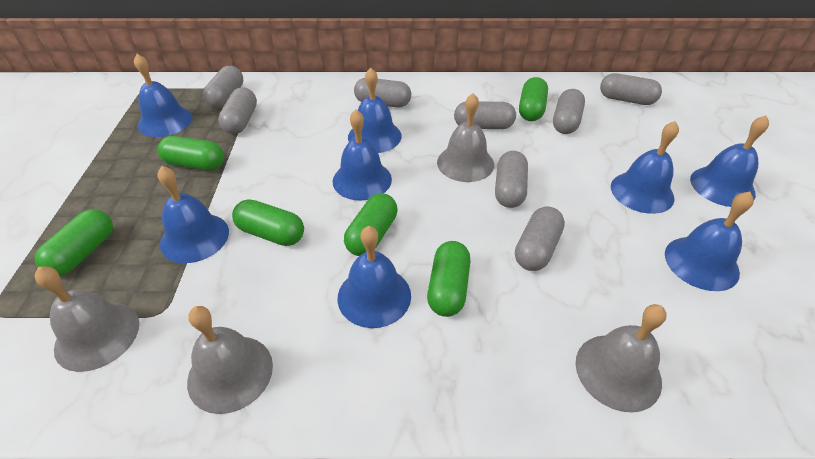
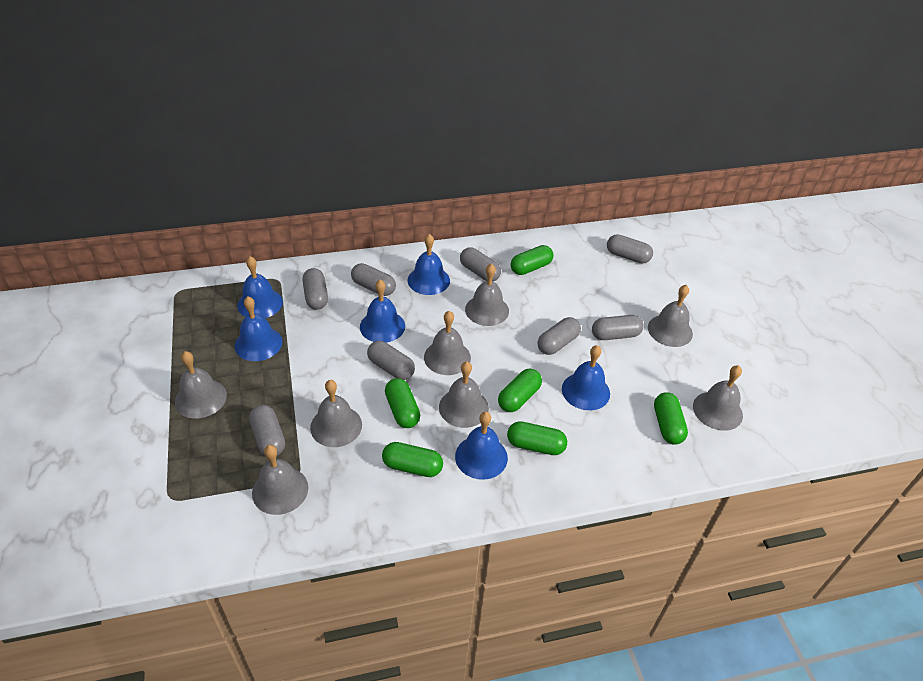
blue bell: 8 -> 6
grey bell: 4 -> 8

